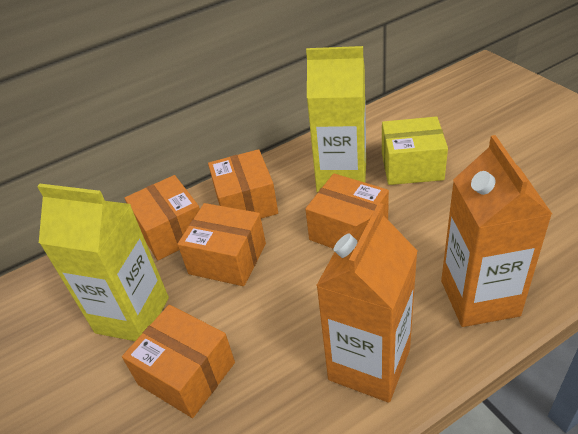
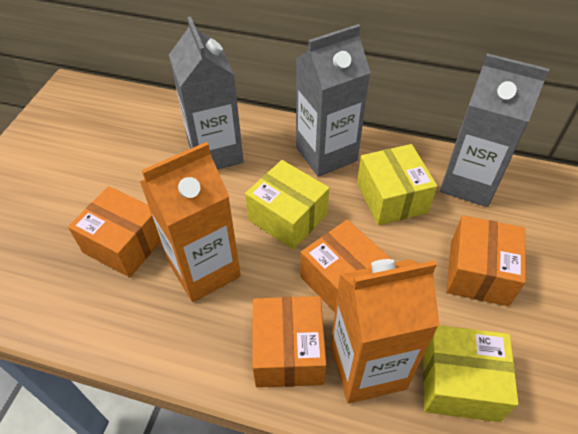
grey carton: 0 -> 3
orange box: 5 -> 4
yellow box: 1 -> 3
yellow carton: 2 -> 0

